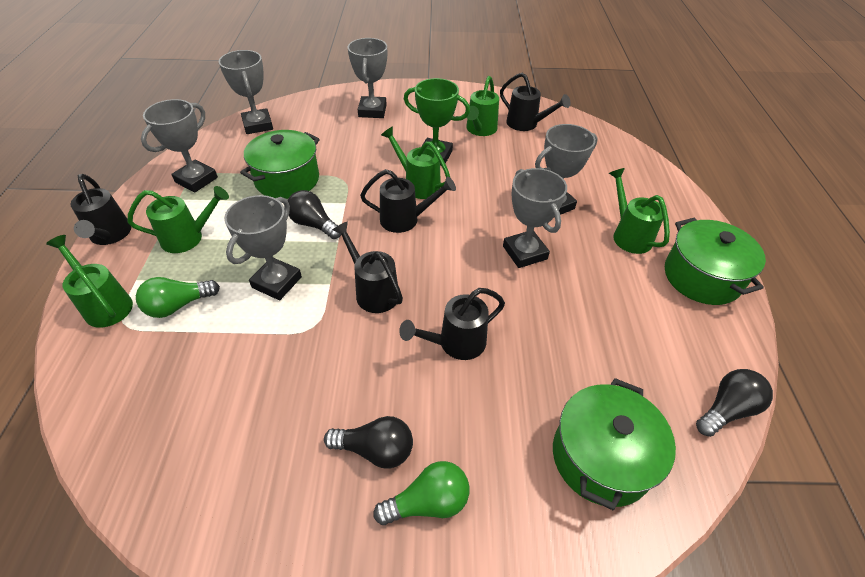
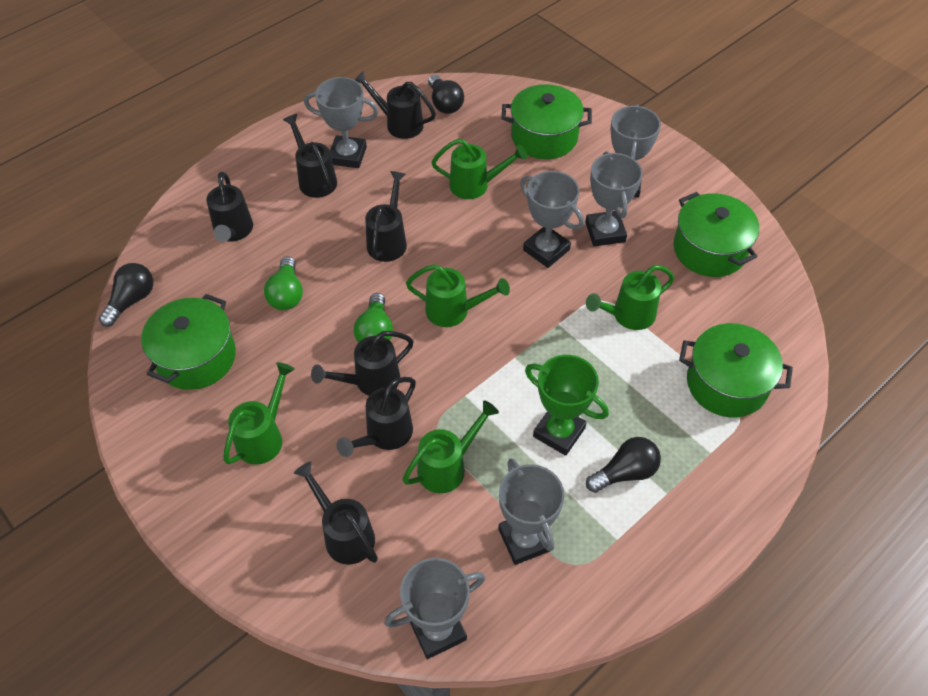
black watering can: 5 -> 7
green pot: 3 -> 4

